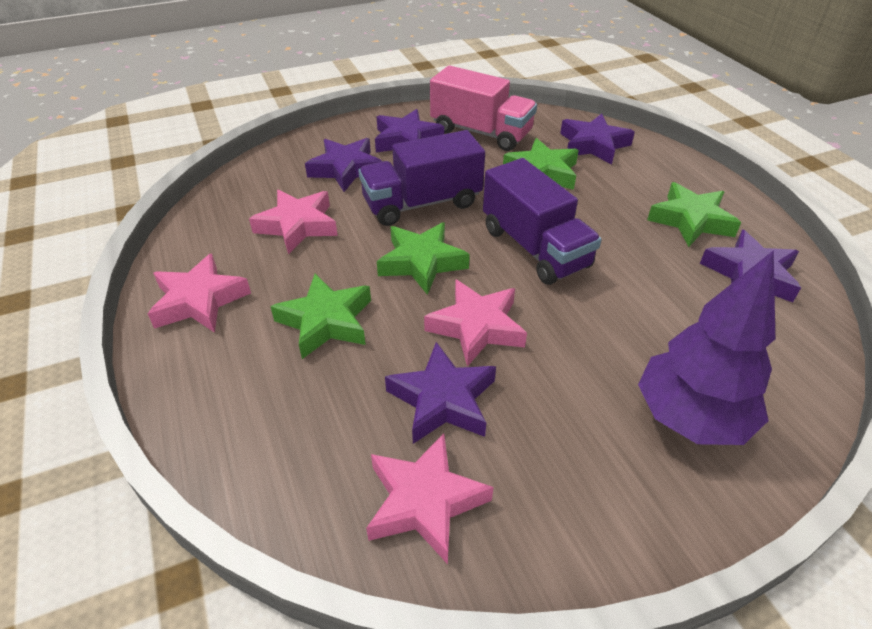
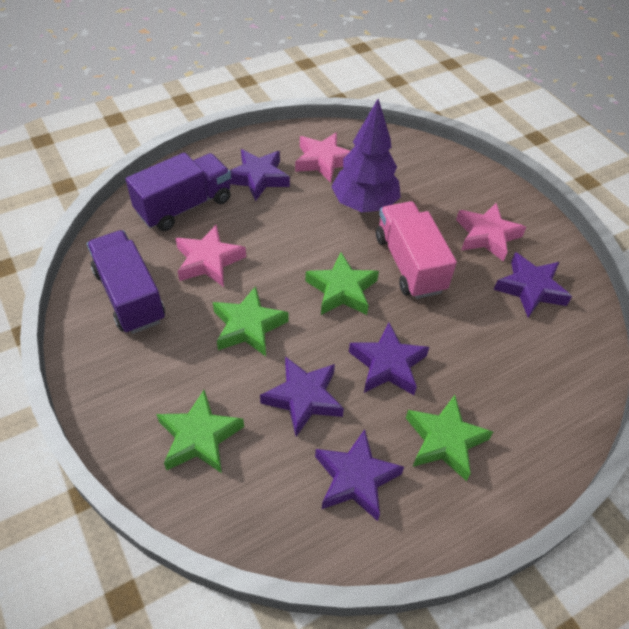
pink star: 4 -> 3

